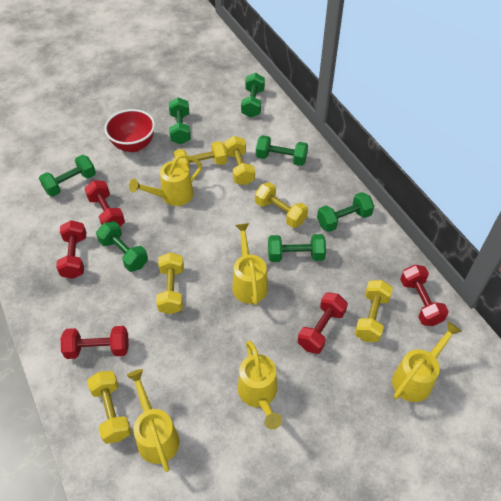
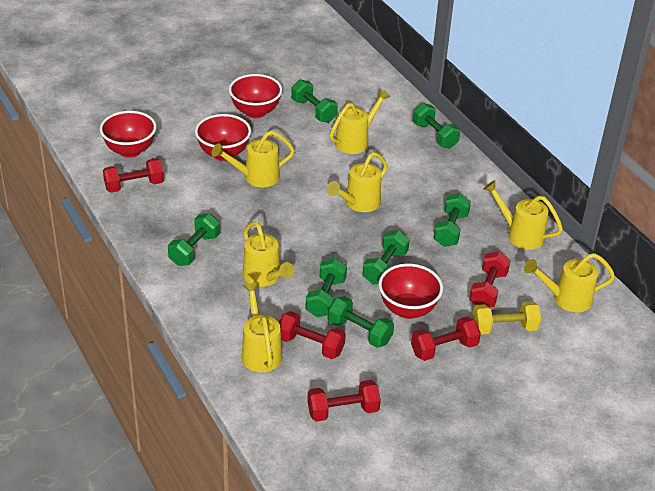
red bowl: 1 -> 4
yellow dumbbell: 6 -> 1
yellow watering can: 5 -> 7

